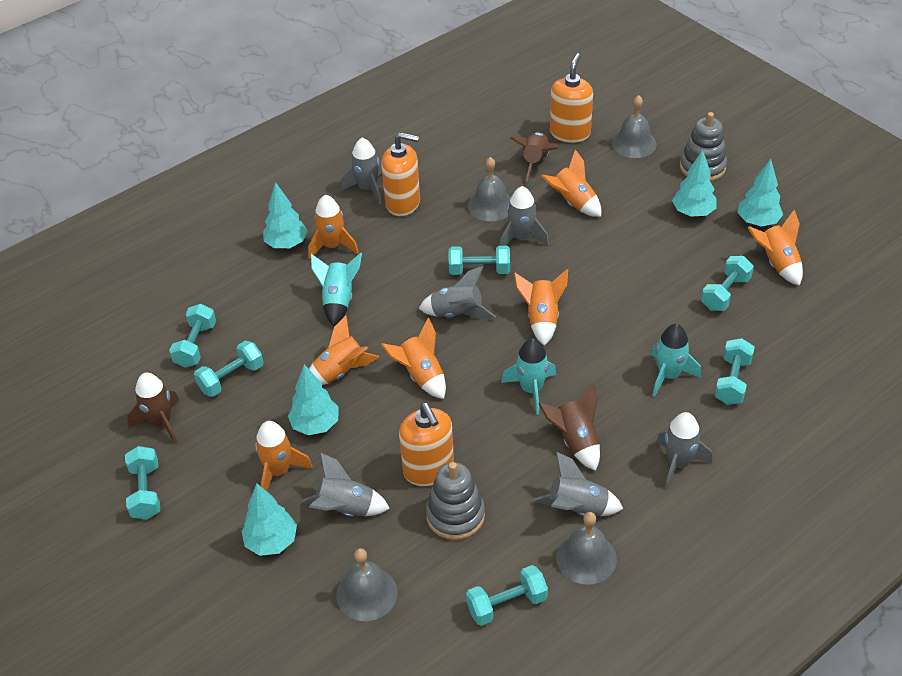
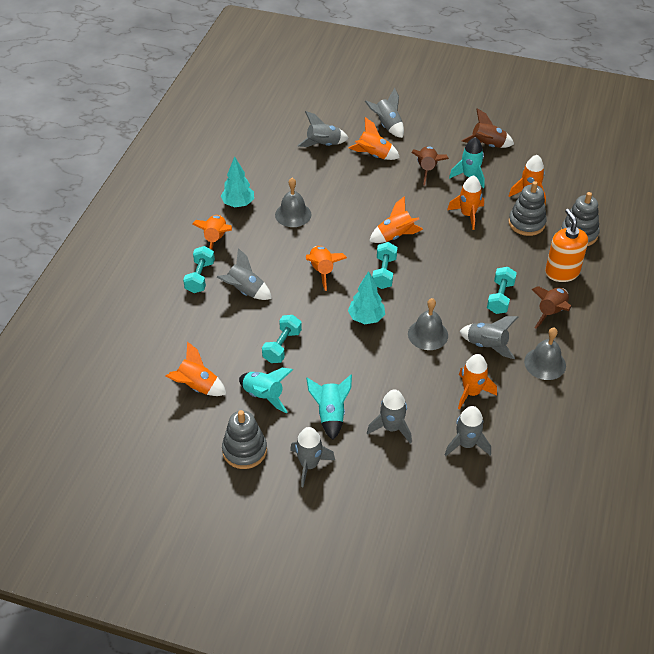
grey bell: 4 -> 3
grey rocket: 6 -> 7
grey stacking toy: 2 -> 3
orange rocket: 7 -> 8
orange soap dispenser: 3 -> 1
turquoise dumbbell: 7 -> 4
turquoise tree: 5 -> 2

